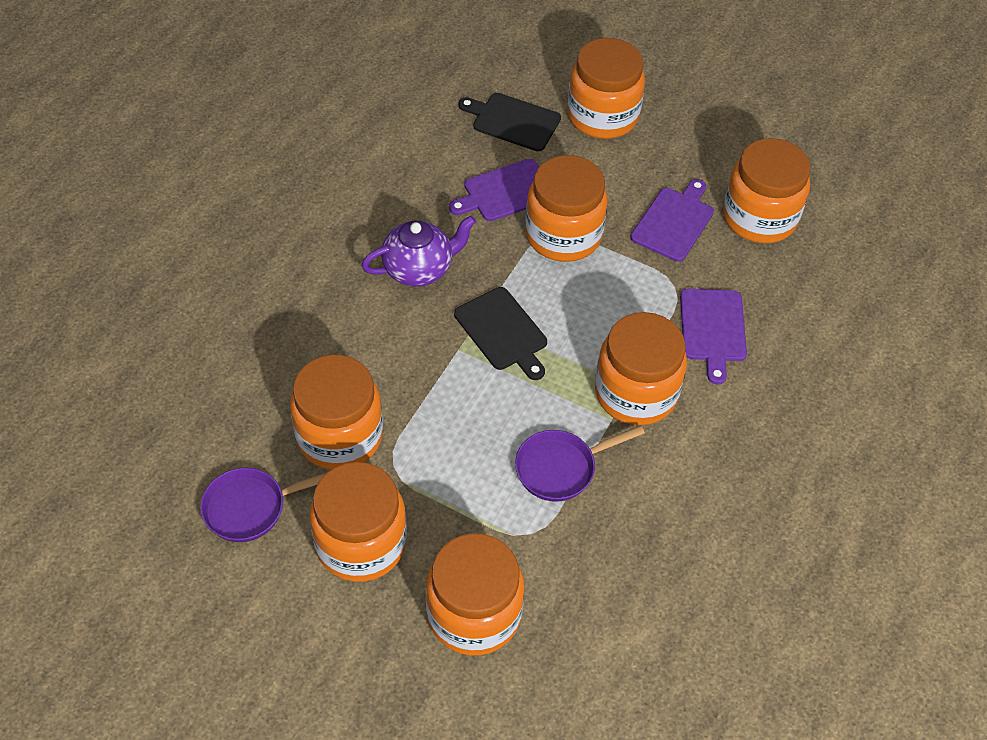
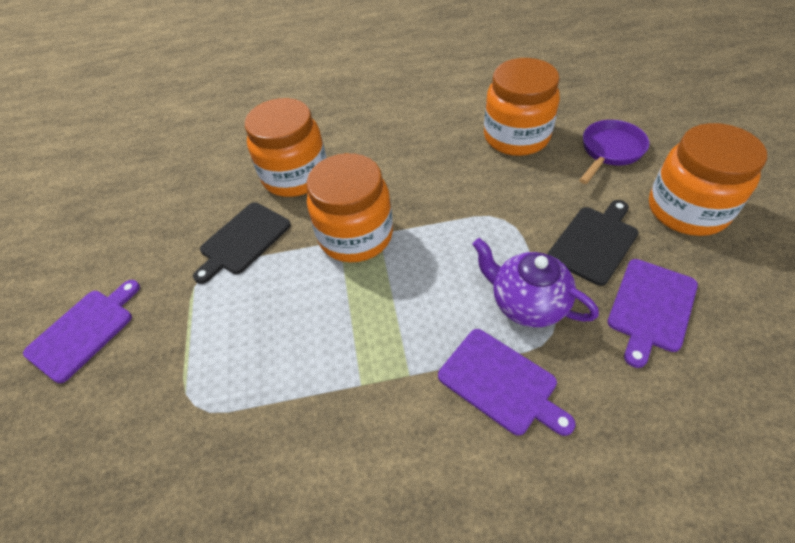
orange jar: 7 -> 4
purple pan: 2 -> 1

